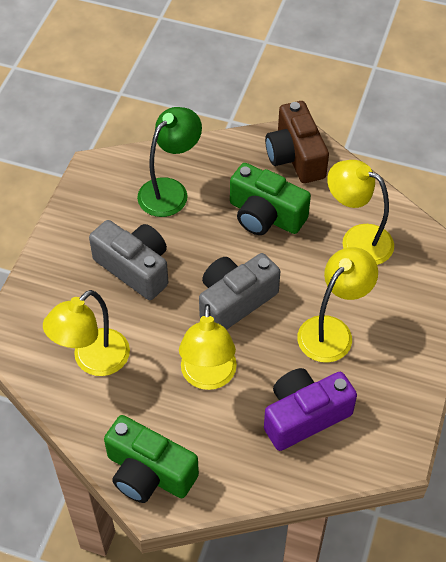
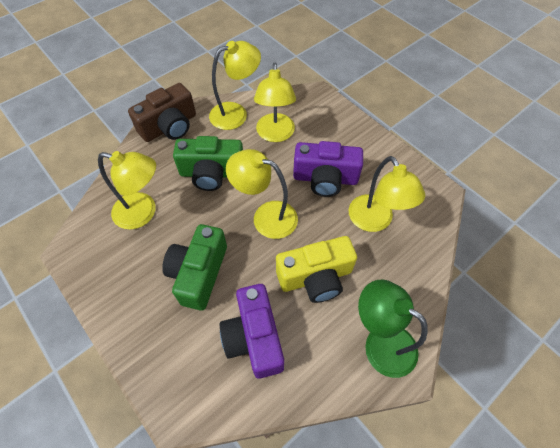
grey camera: 2 -> 0
purple camera: 1 -> 2
yellow camera: 0 -> 1
yellow lamp: 4 -> 5

